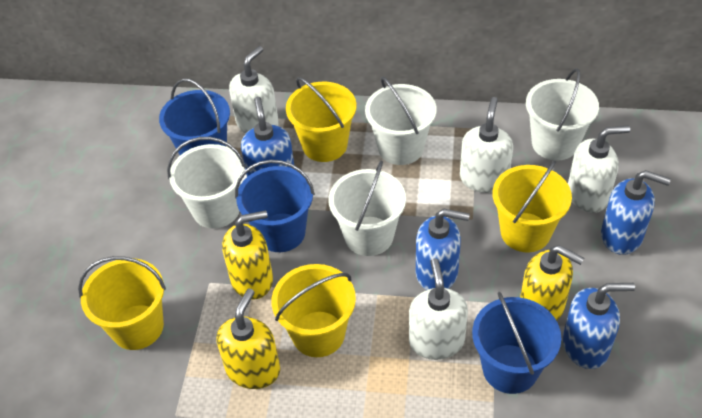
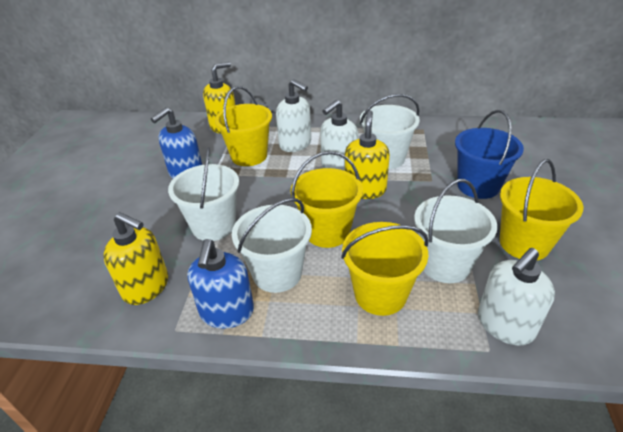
blue bucket: 3 -> 1
blue soap dispenser: 4 -> 2
white soap dispenser: 4 -> 3

